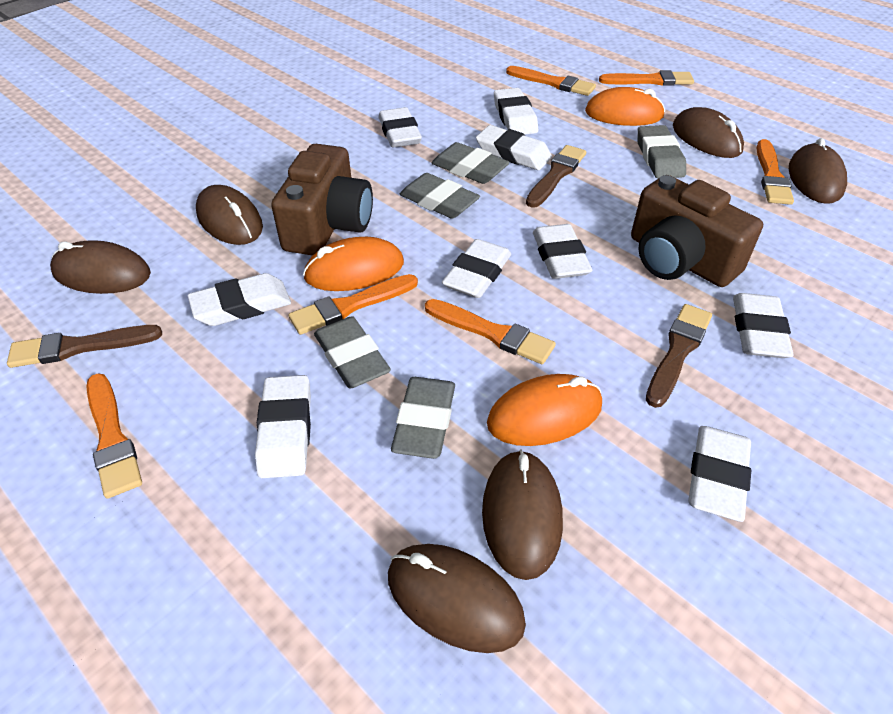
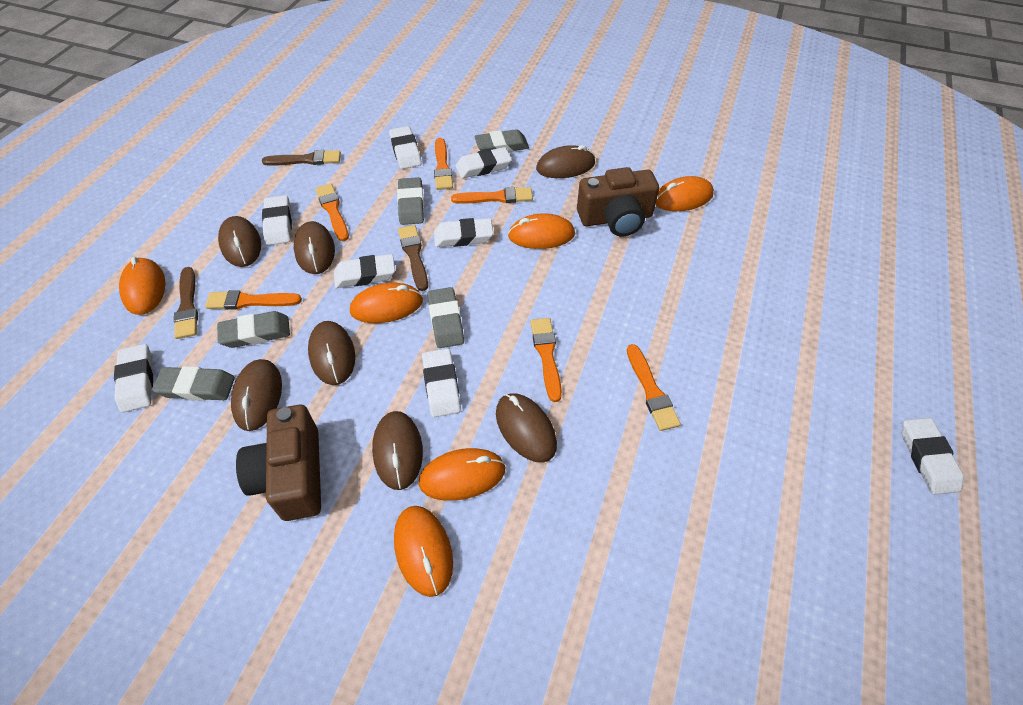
brown mouse: 6 -> 7
orange mouse: 3 -> 6
white eraser: 9 -> 8

